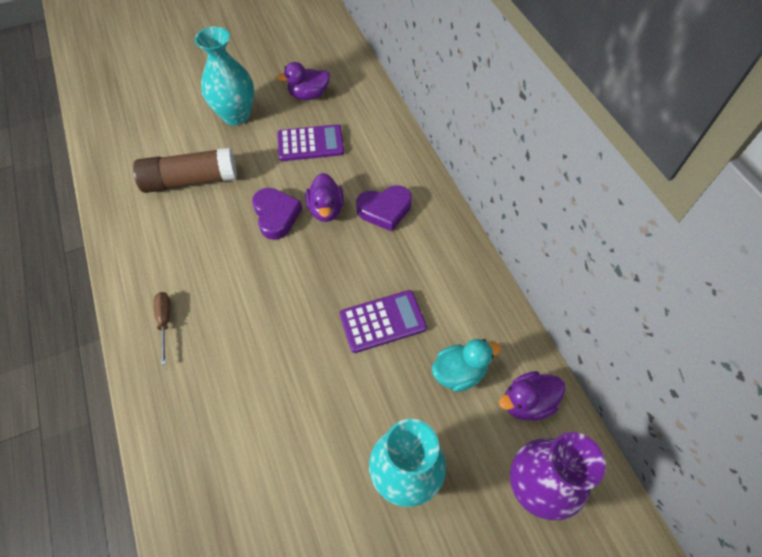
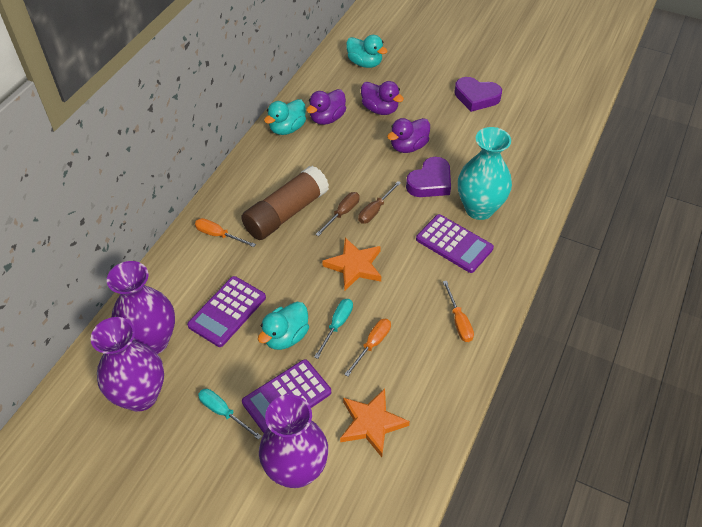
brown screwdriver: 1 -> 2
orange screwdriver: 0 -> 3
orange star: 0 -> 2
purple calculator: 2 -> 3
purple vase: 1 -> 3
turquoise duck: 1 -> 3
turquoise screwdriver: 0 -> 2
turquoise vase: 2 -> 1

